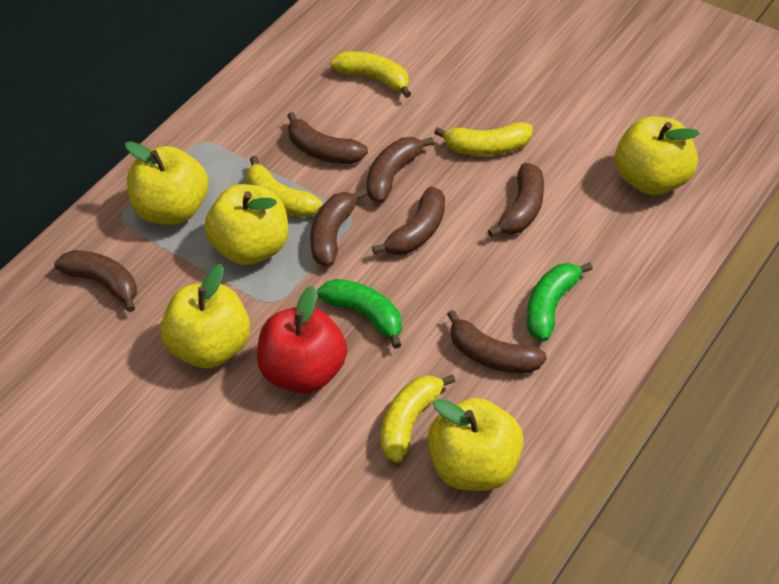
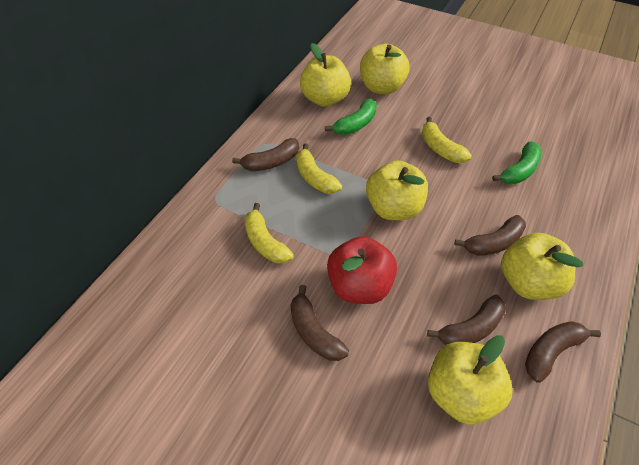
brown banana: 7 -> 5
yellow banana: 4 -> 3

